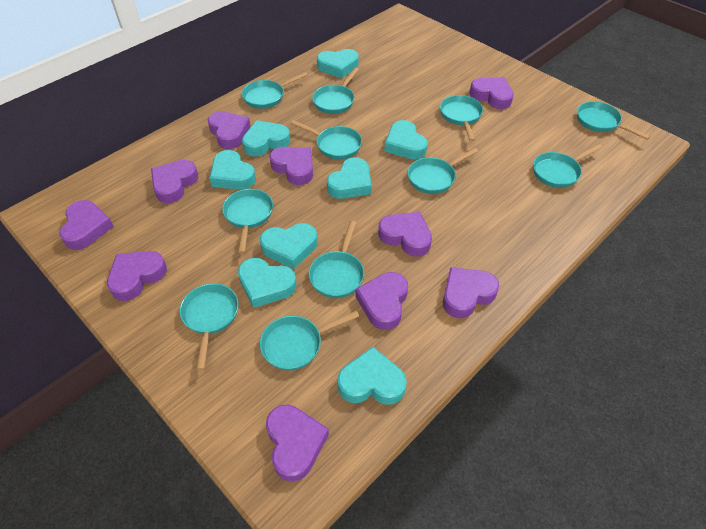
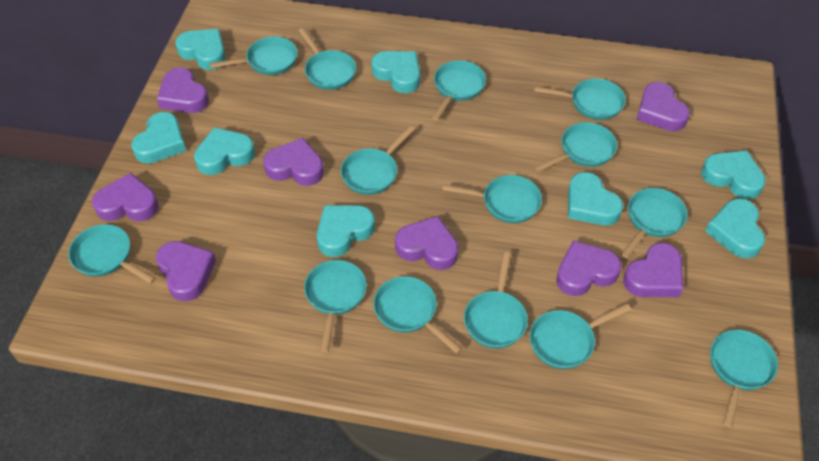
purple heart: 10 -> 8
turquoise pan: 11 -> 14

